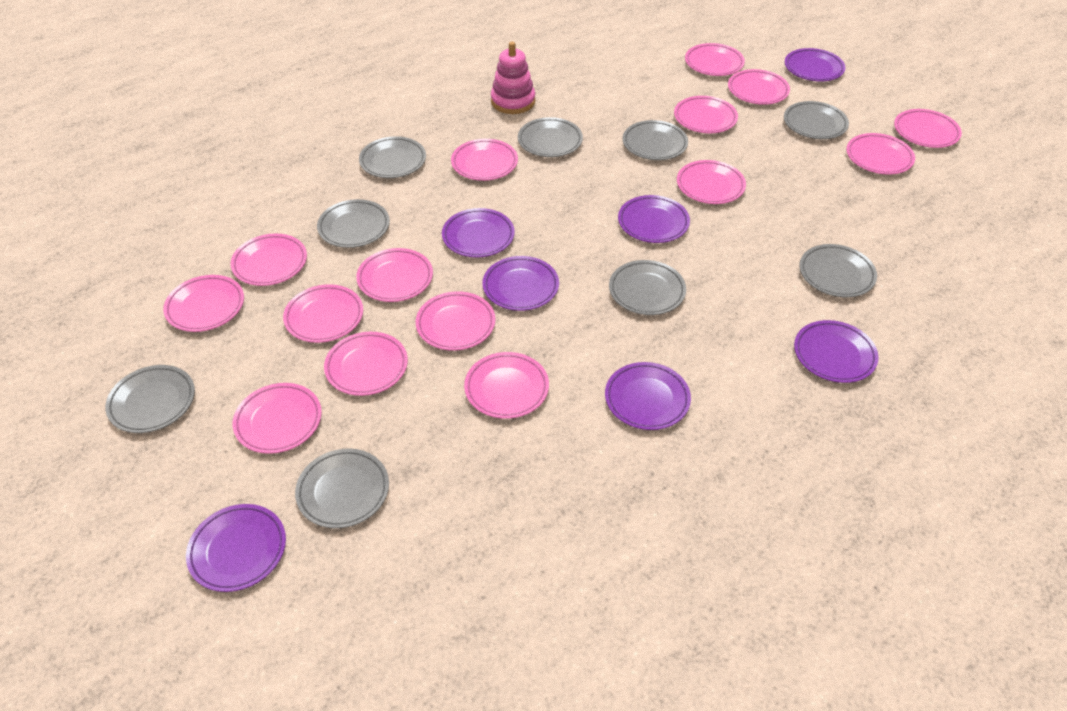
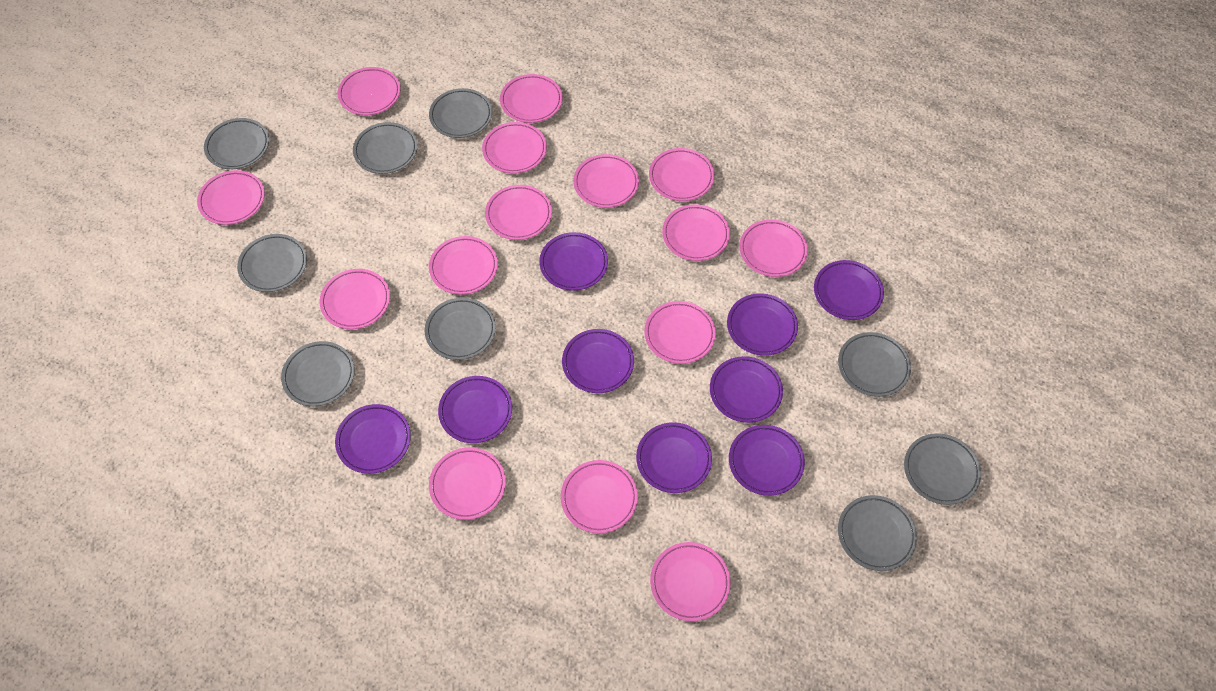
pink stacking toy: 1 -> 0
purple plate: 7 -> 9

